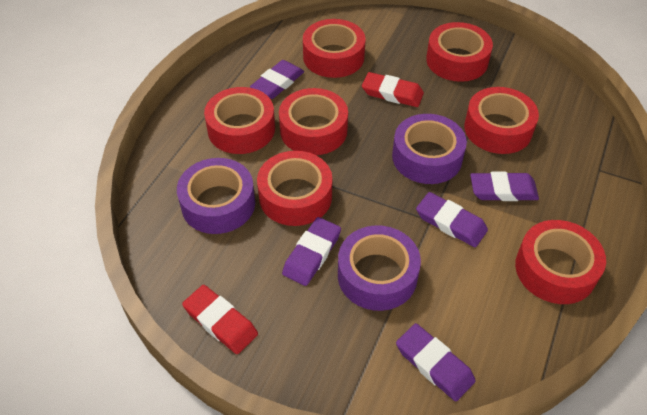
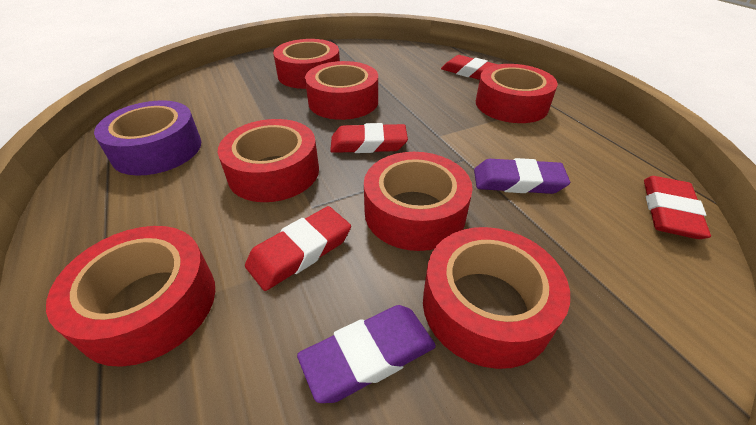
purple eraser: 5 -> 2
purple tape: 3 -> 1
red eraser: 2 -> 4

